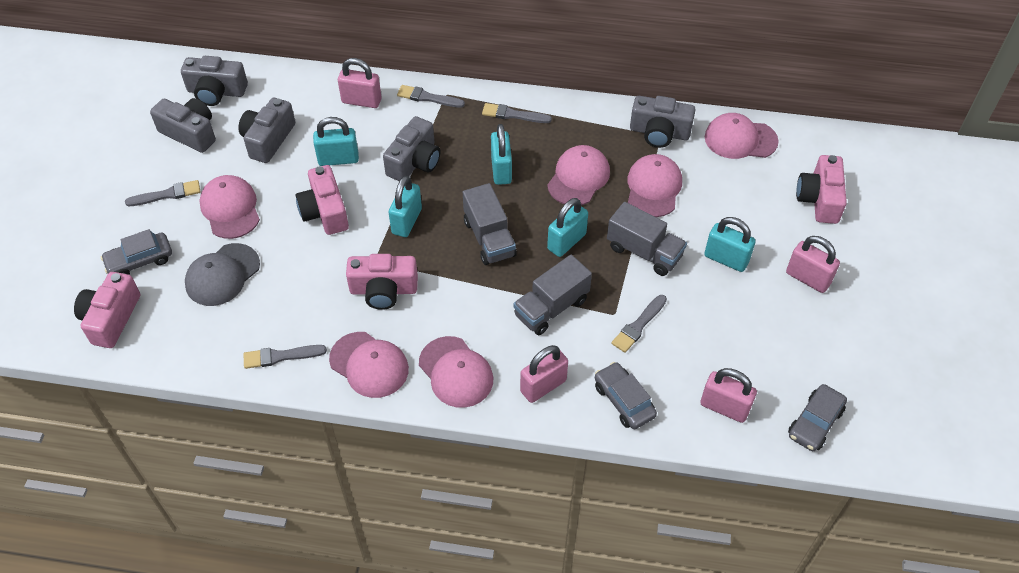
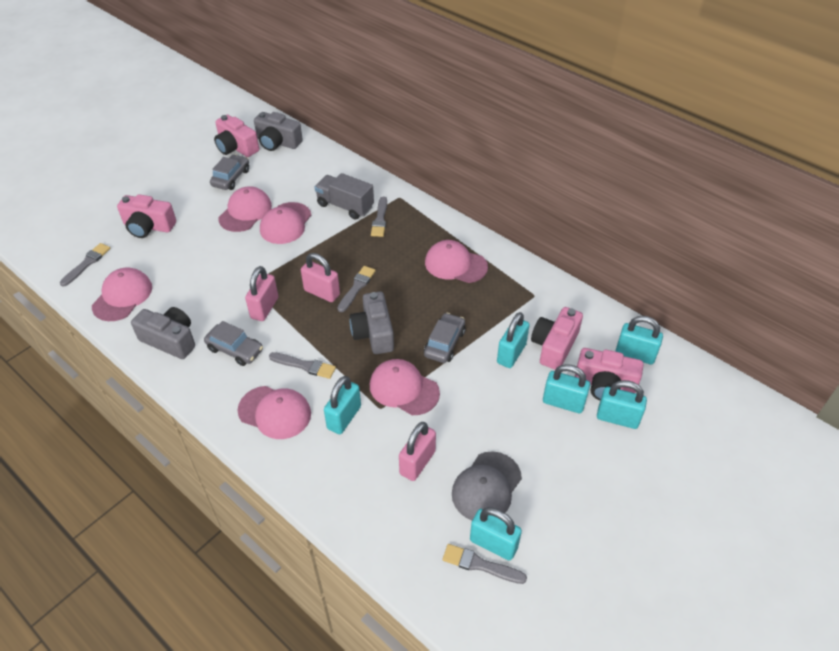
grey camera: 5 -> 3
grey truck: 3 -> 1
pink padlock: 4 -> 3
turquoise padlock: 5 -> 6

